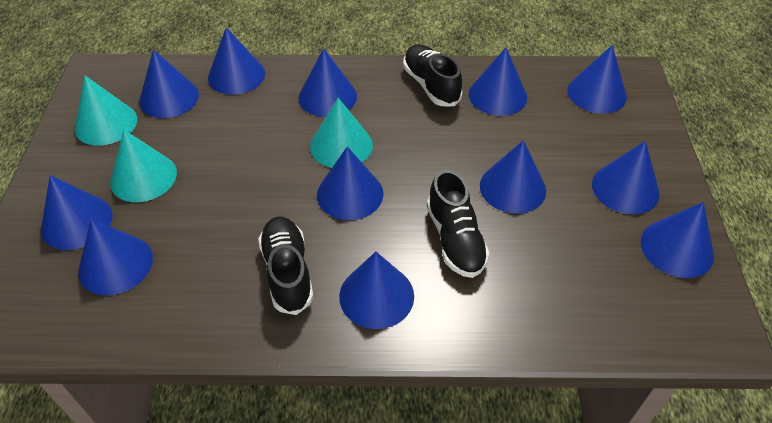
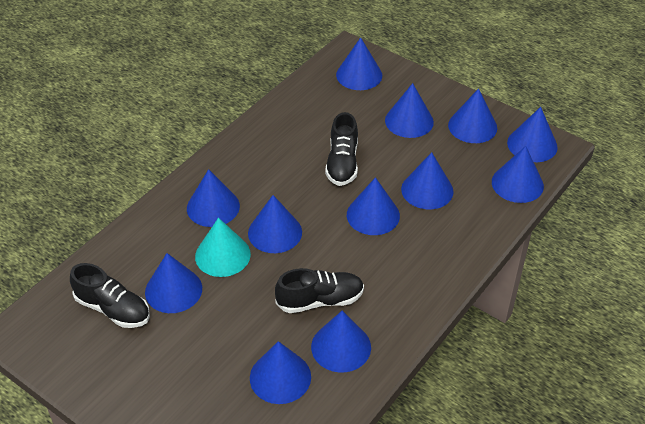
turquoise cone: 3 -> 1

